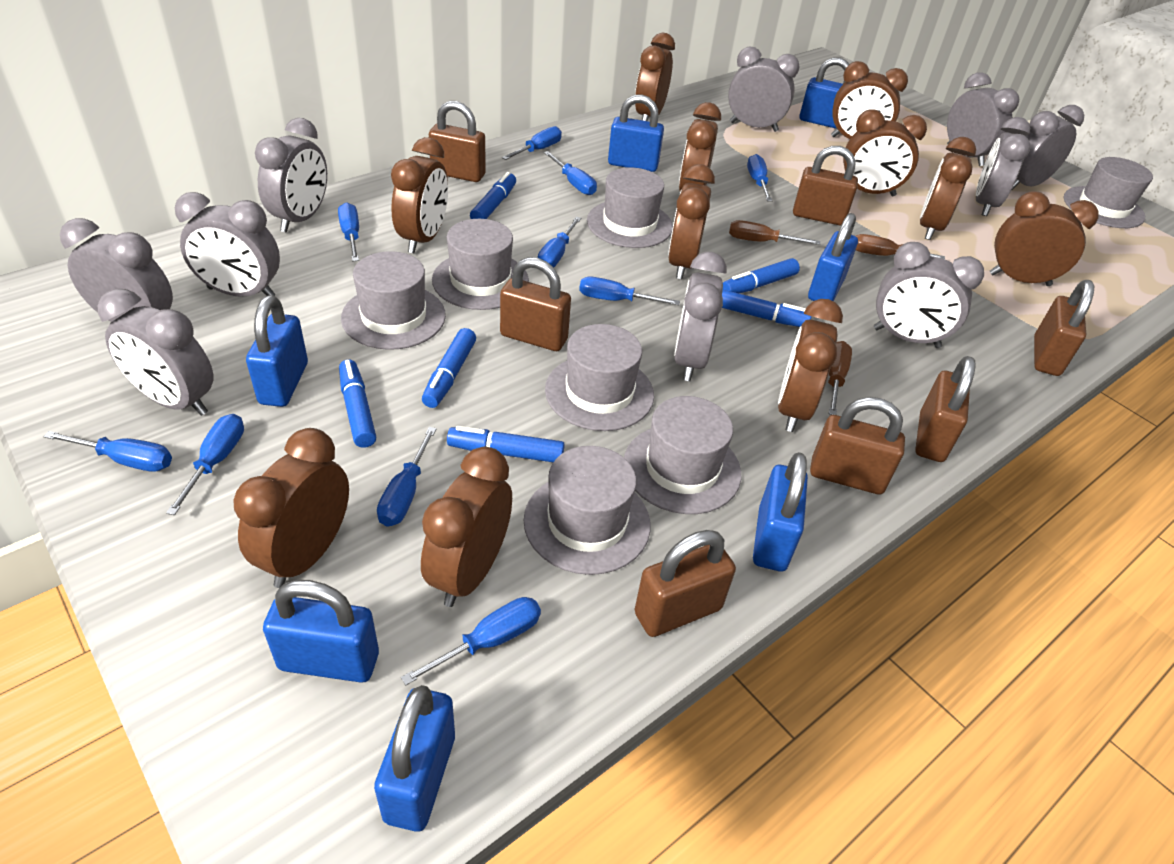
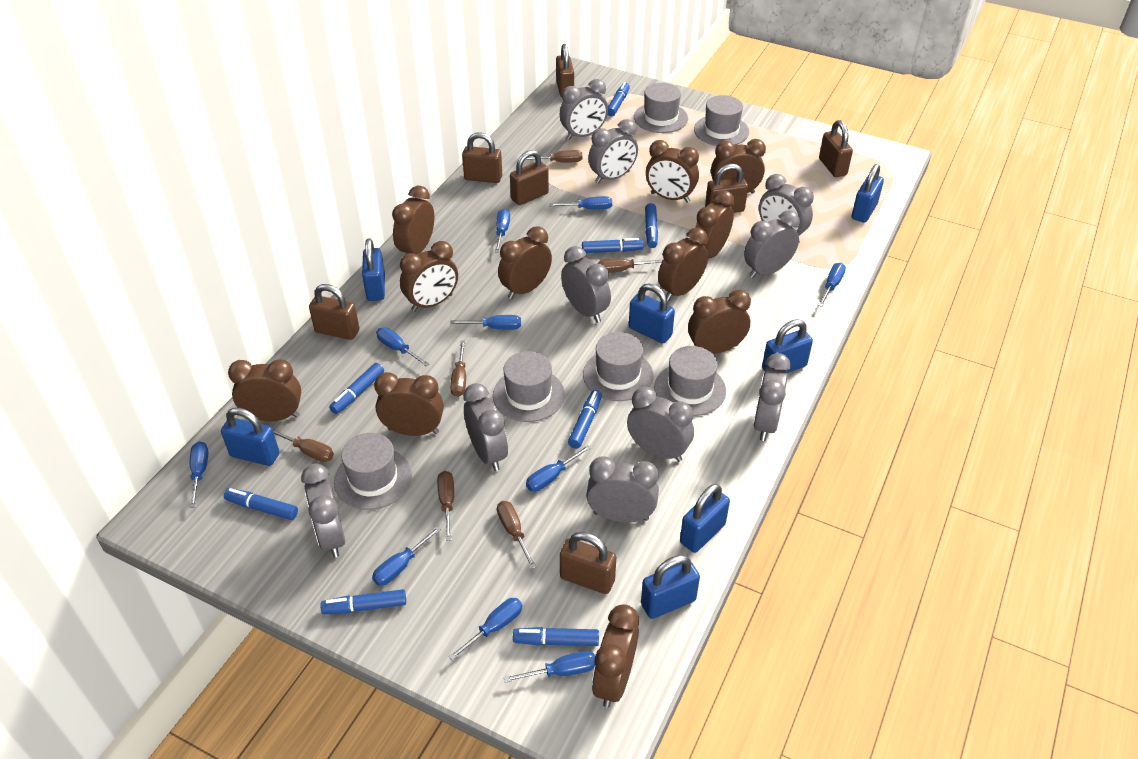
blue marker: 6 -> 8
brown screwdriver: 3 -> 6
grey hat: 7 -> 6

